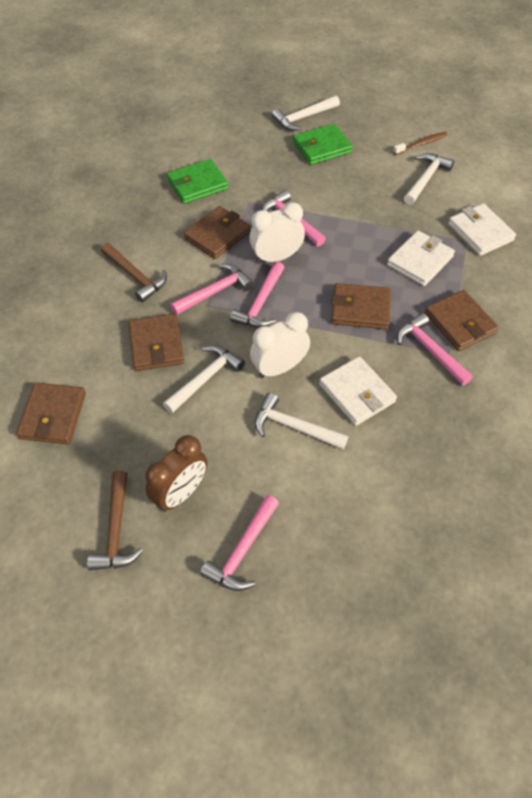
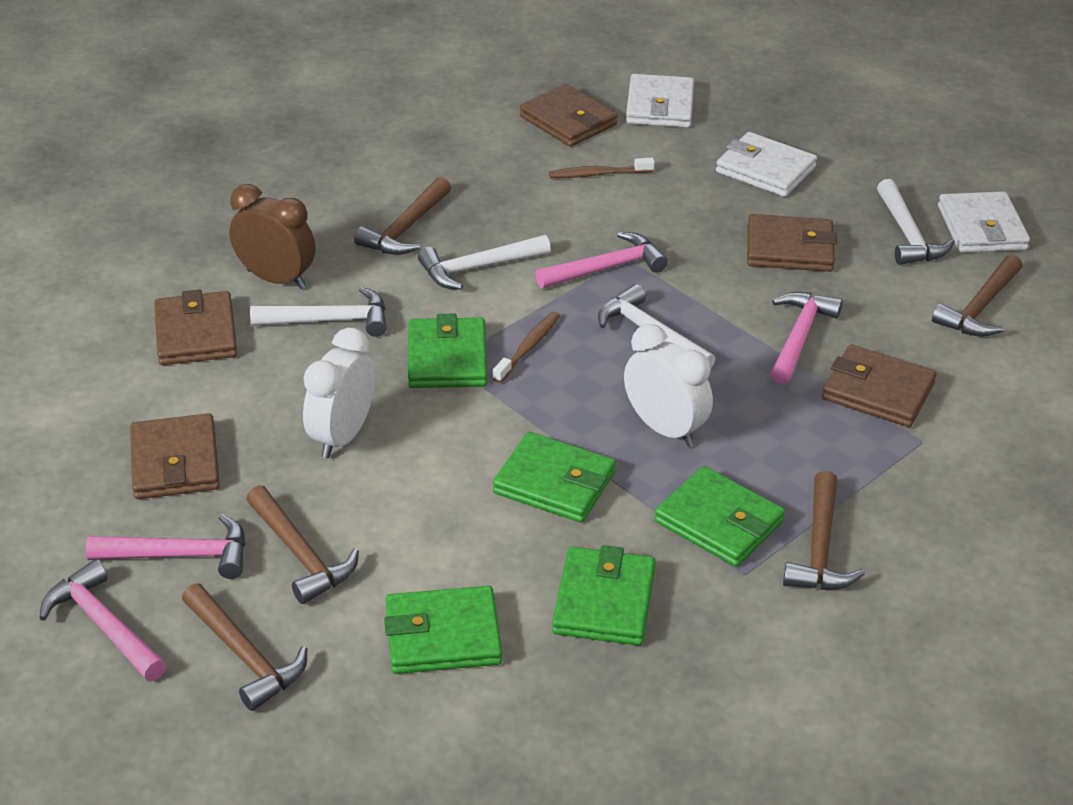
brown hammer: 2 -> 5
brown toothbrush: 1 -> 2
green wallet: 2 -> 5
pink hammer: 5 -> 4

